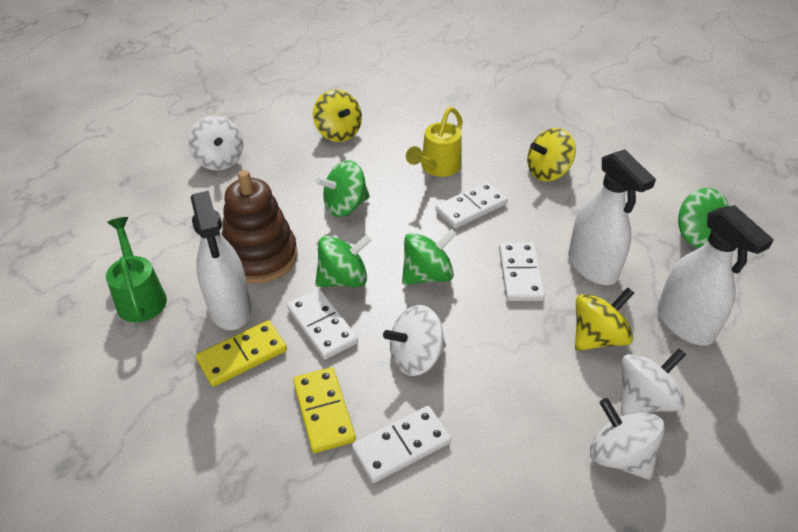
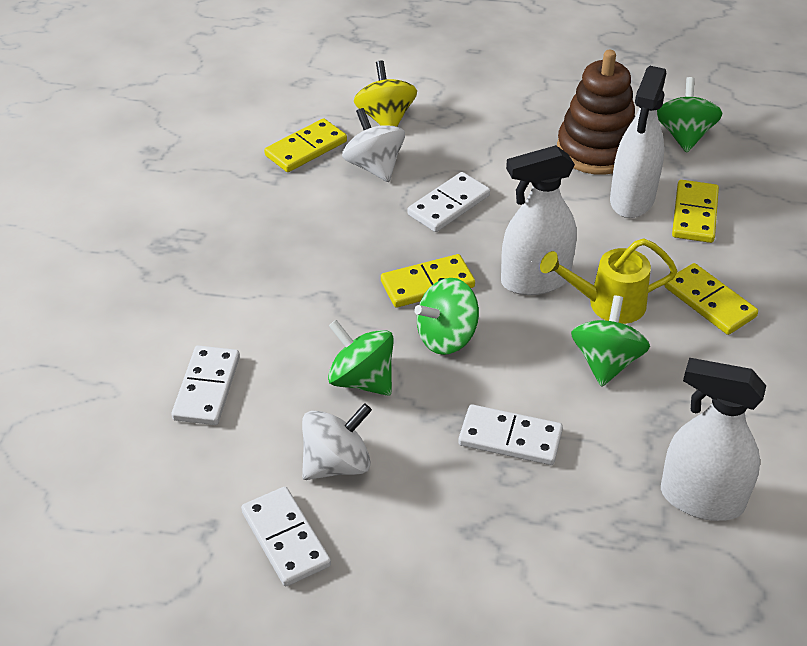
green watering can: 1 -> 0
white spinning top: 4 -> 2
yellow domino: 2 -> 4
yellow spinning top: 3 -> 1

